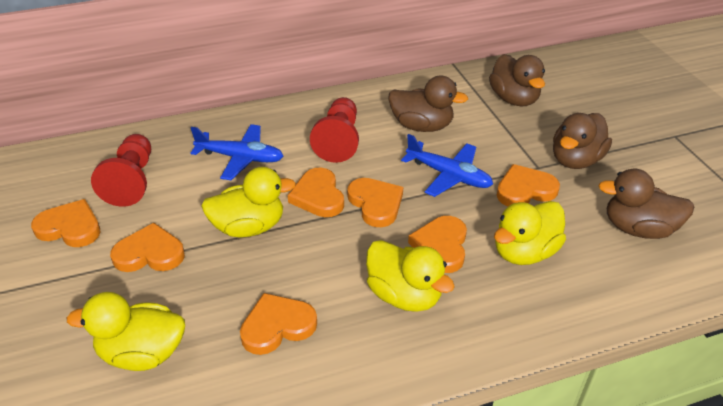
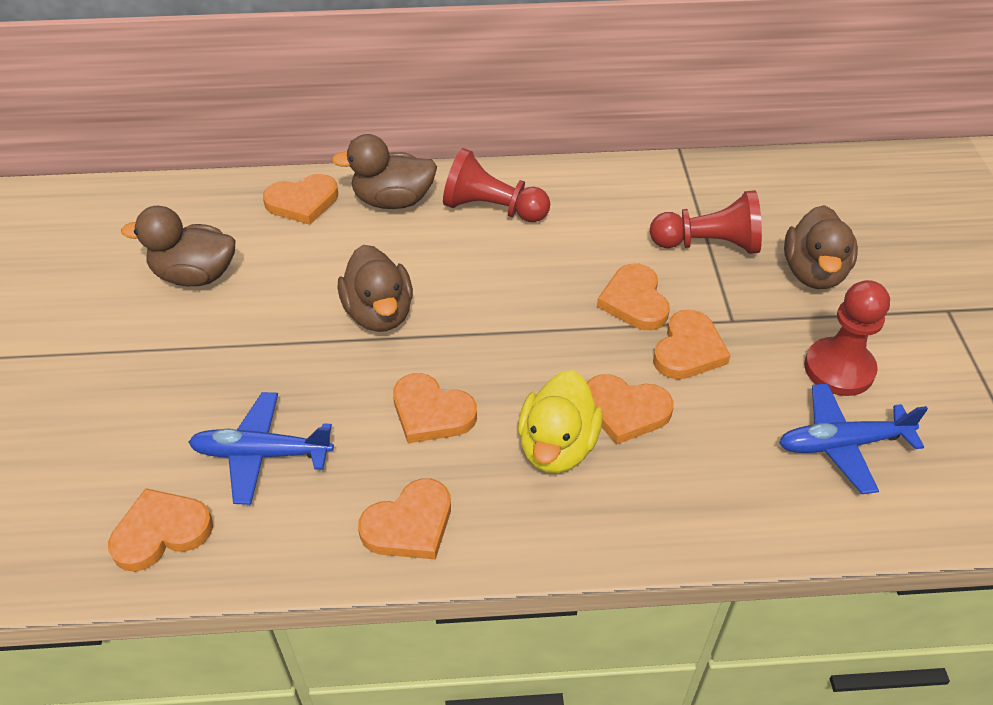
red pawn: 2 -> 3
yellow duck: 4 -> 1

